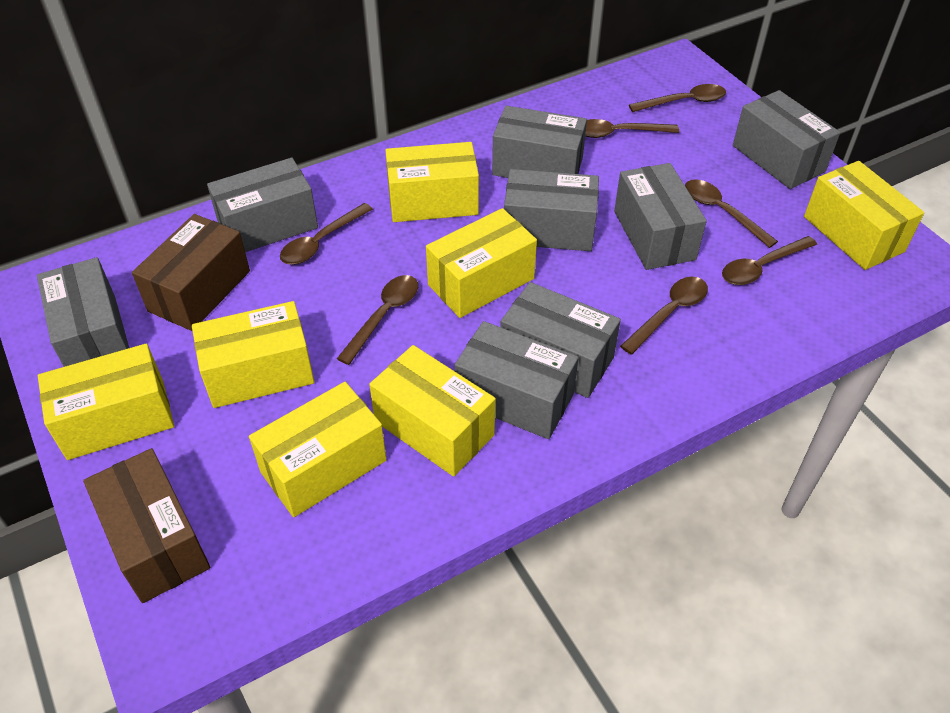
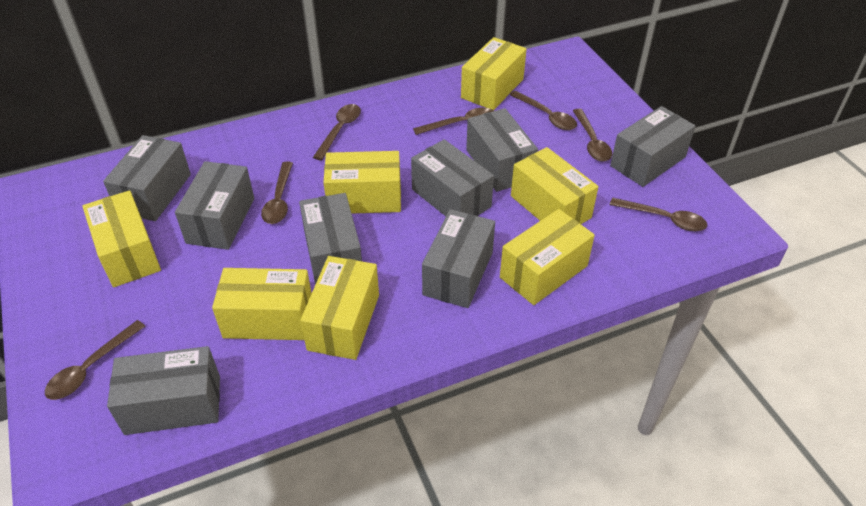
brown box: 2 -> 0

